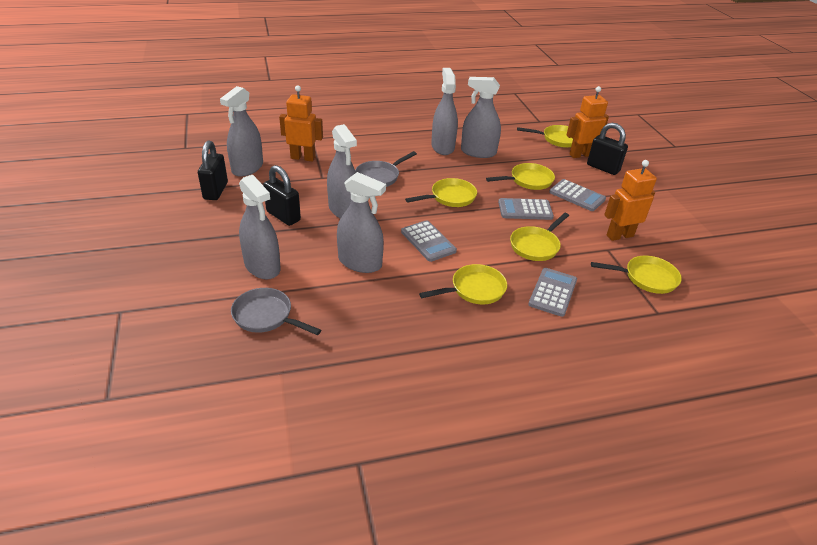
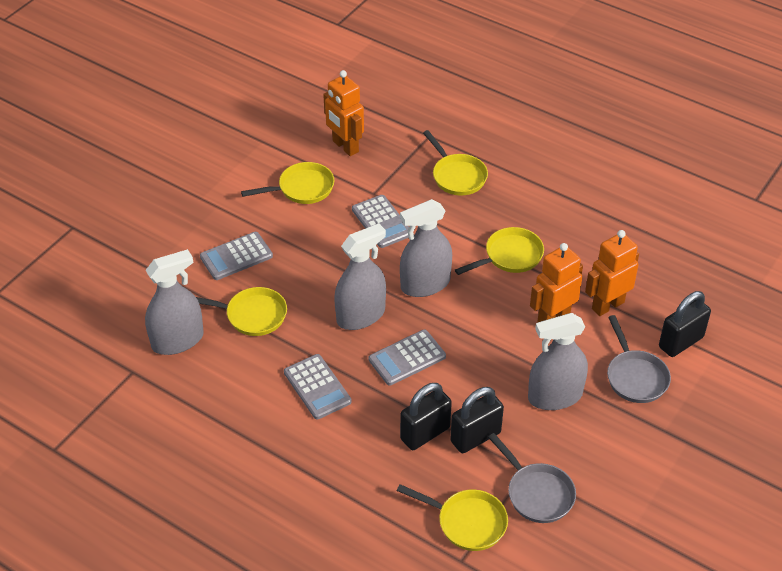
grey spray bottle: 6 -> 4
yellow pan: 6 -> 5

